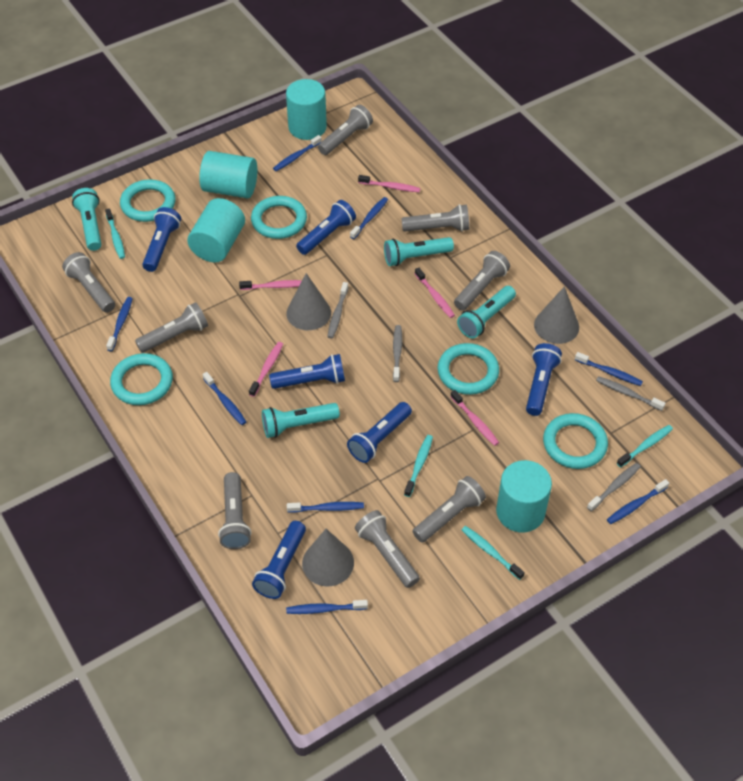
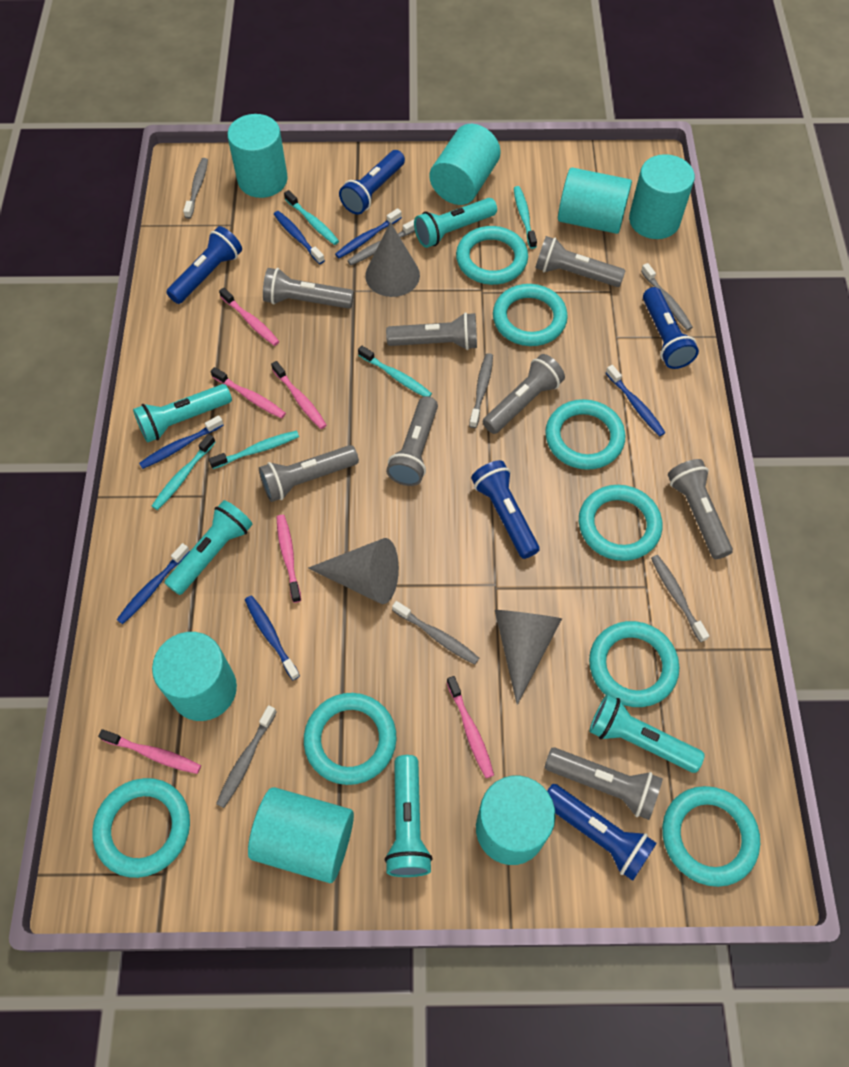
blue flashlight: 6 -> 5
blue toothbrush: 8 -> 6
grey toothbrush: 4 -> 7
pink toothbrush: 5 -> 6
turquoise cylinder: 4 -> 7
turquoise flashlight: 4 -> 5
turquoise ring: 5 -> 8
turquoise toothbrush: 4 -> 5

